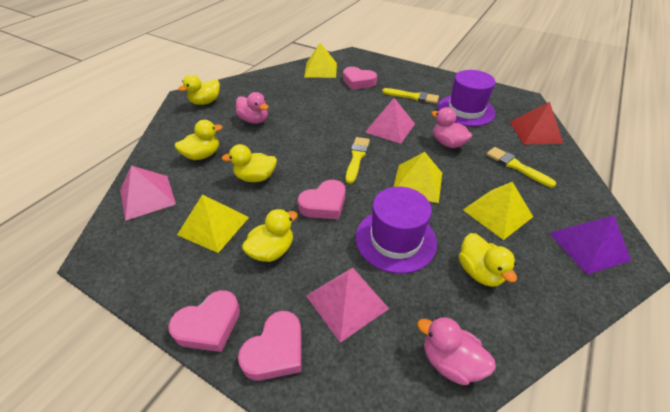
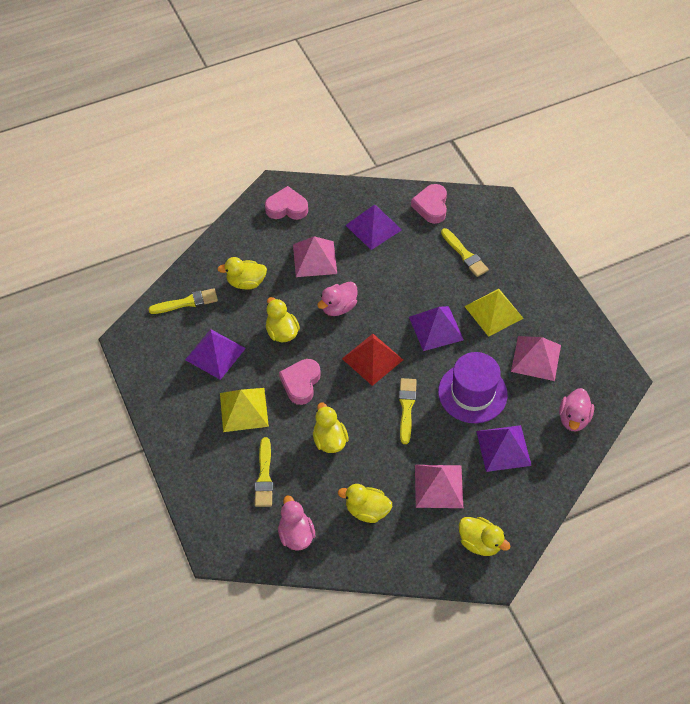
pink heart: 4 -> 3
purple hat: 2 -> 1
purple pyramid: 1 -> 4
yellow brush: 3 -> 4
yellow pyramid: 4 -> 2

